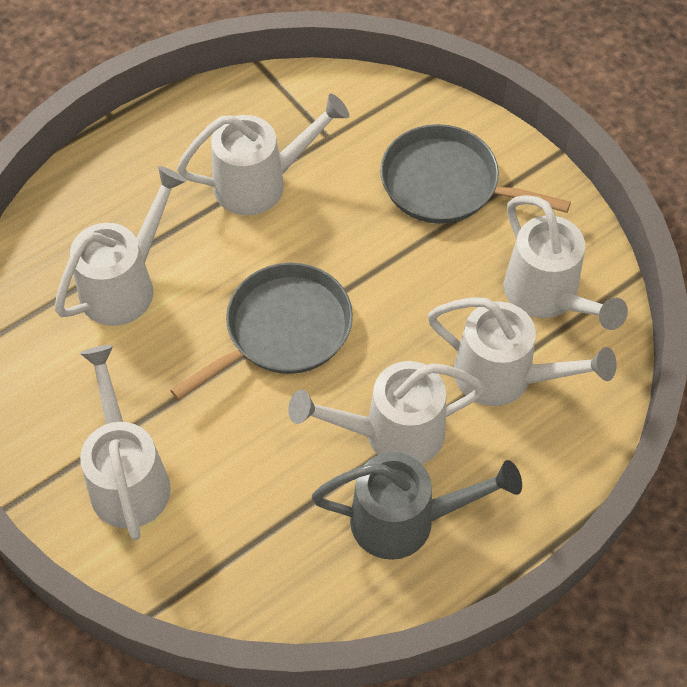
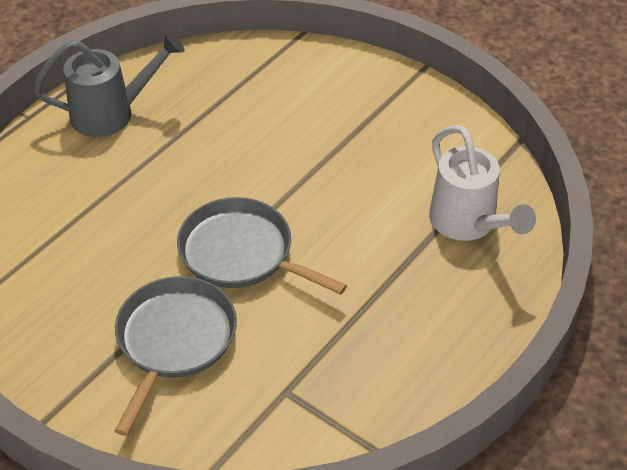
white watering can: 6 -> 1

